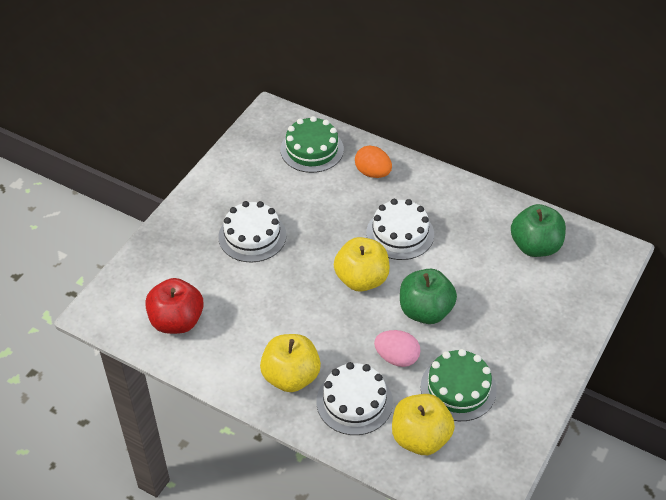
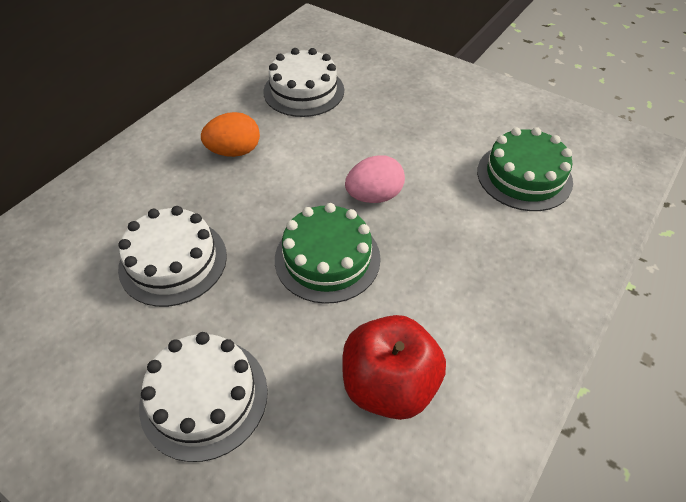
green apple: 2 -> 0
yellow apple: 3 -> 0

